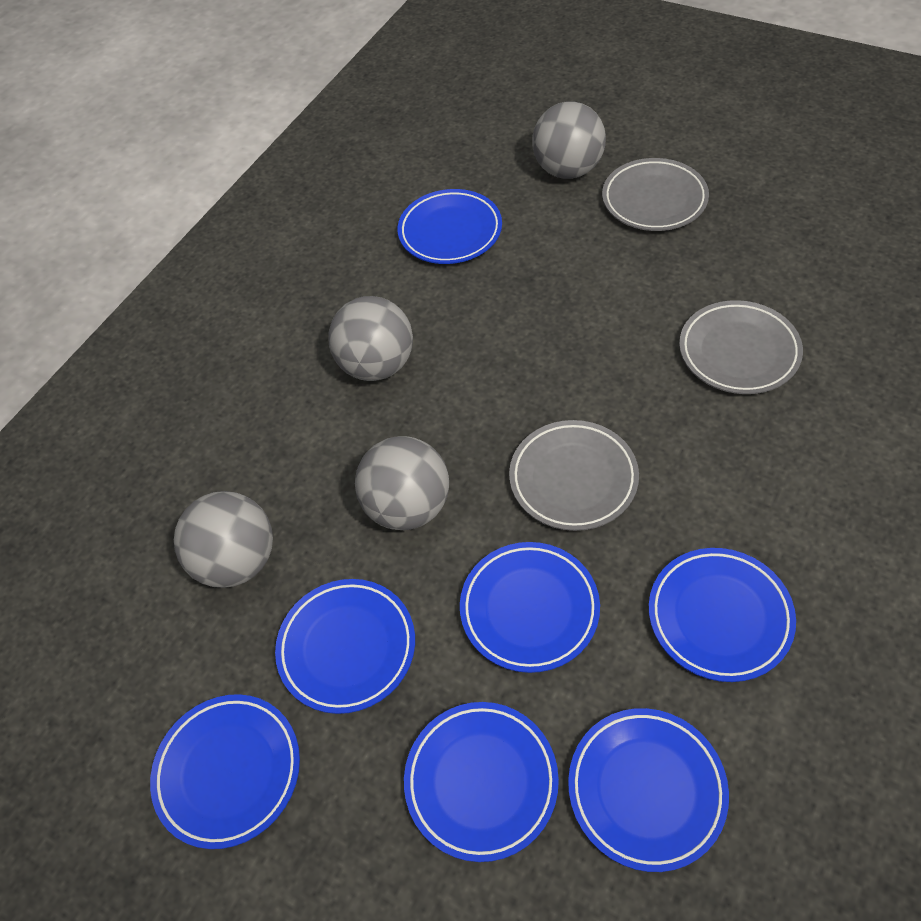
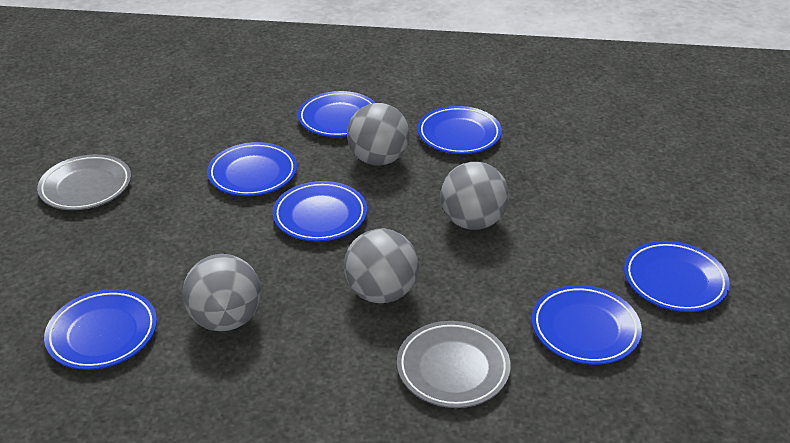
grey plate: 3 -> 2

